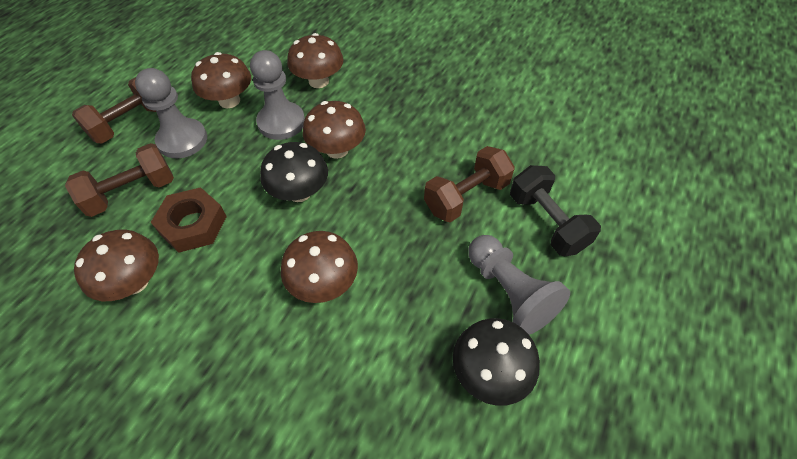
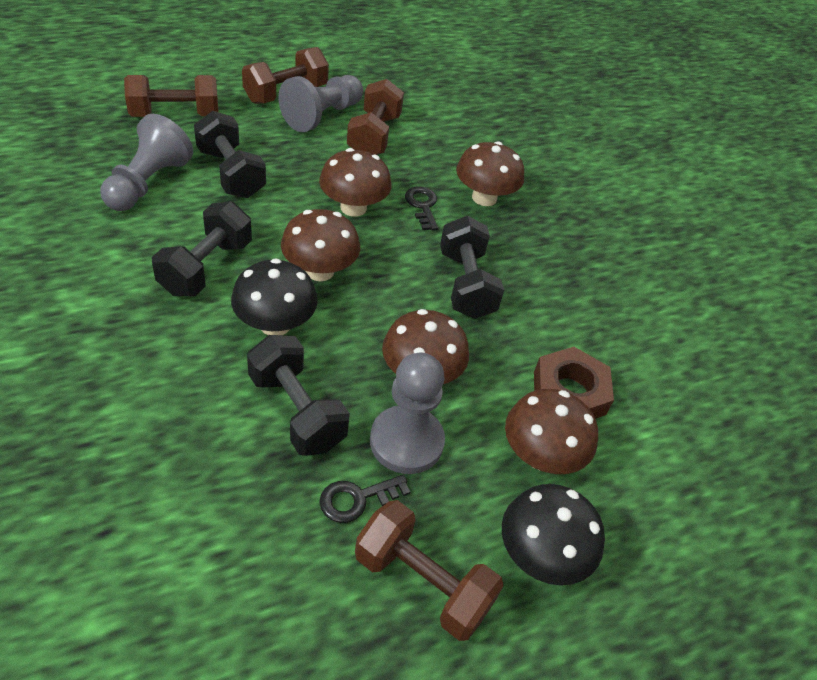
black dumbbell: 1 -> 4
black key: 0 -> 2
brown dumbbell: 3 -> 4

